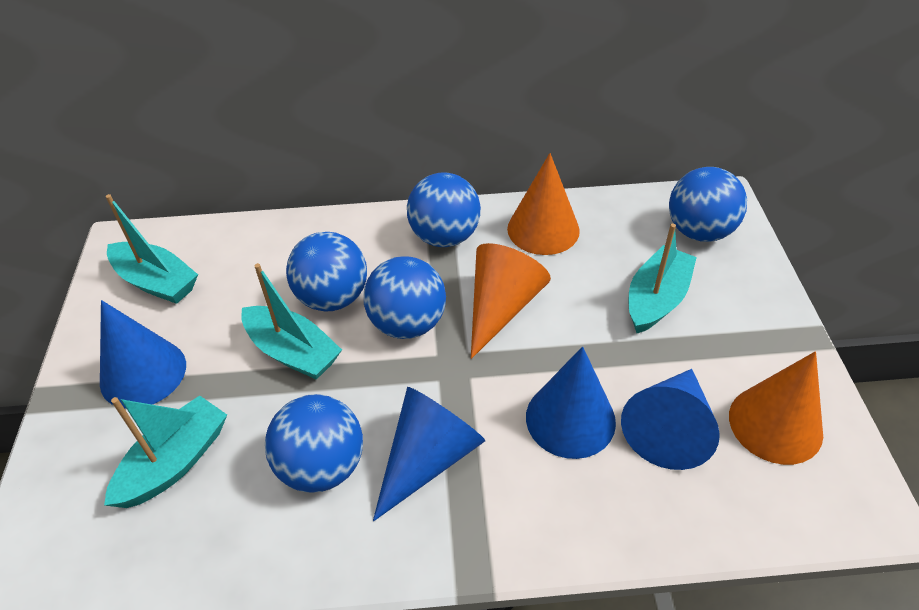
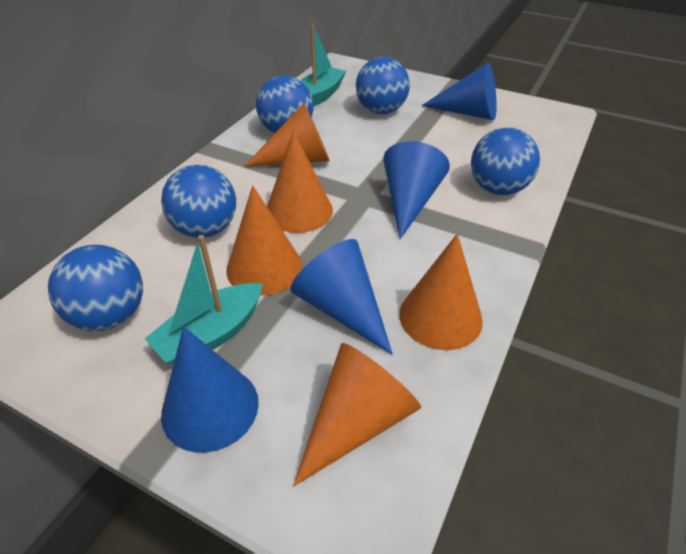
orange cone: 3 -> 5
turquoise boat: 4 -> 2

